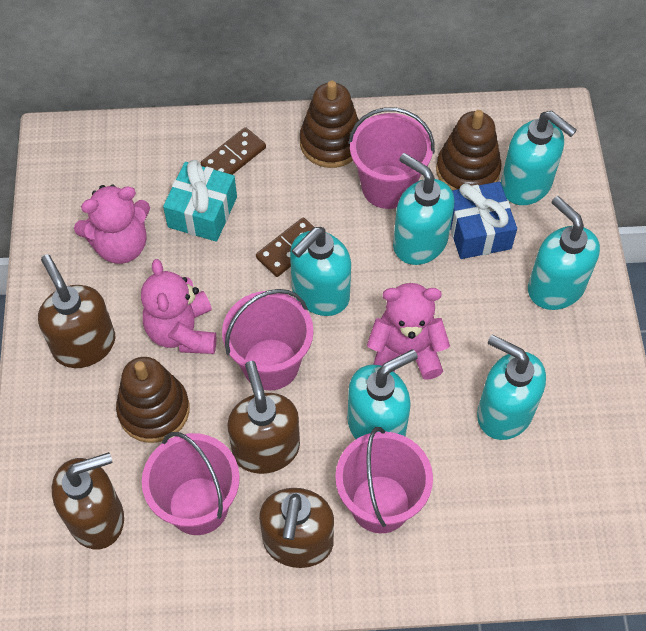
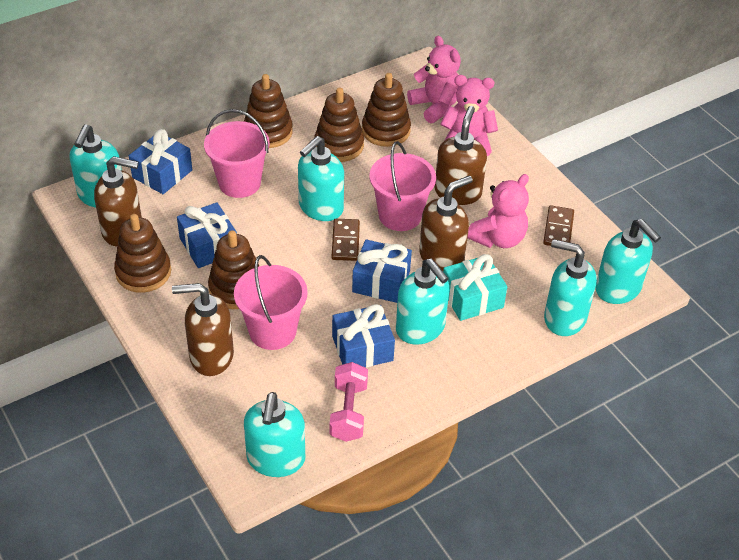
blue gift: 1 -> 4
brown stacking toy: 3 -> 5
pink bucket: 4 -> 3
pink dumbbell: 0 -> 1

